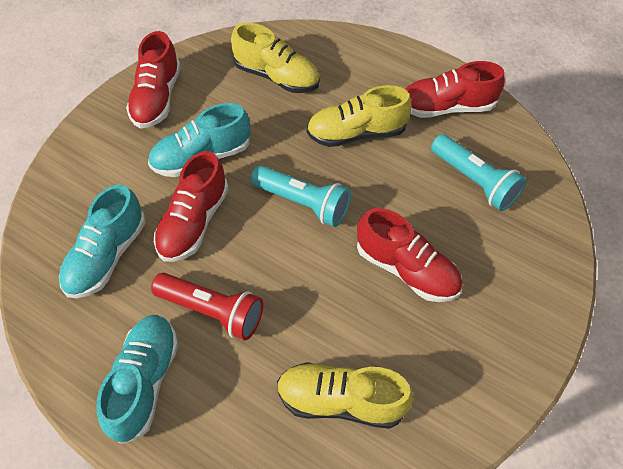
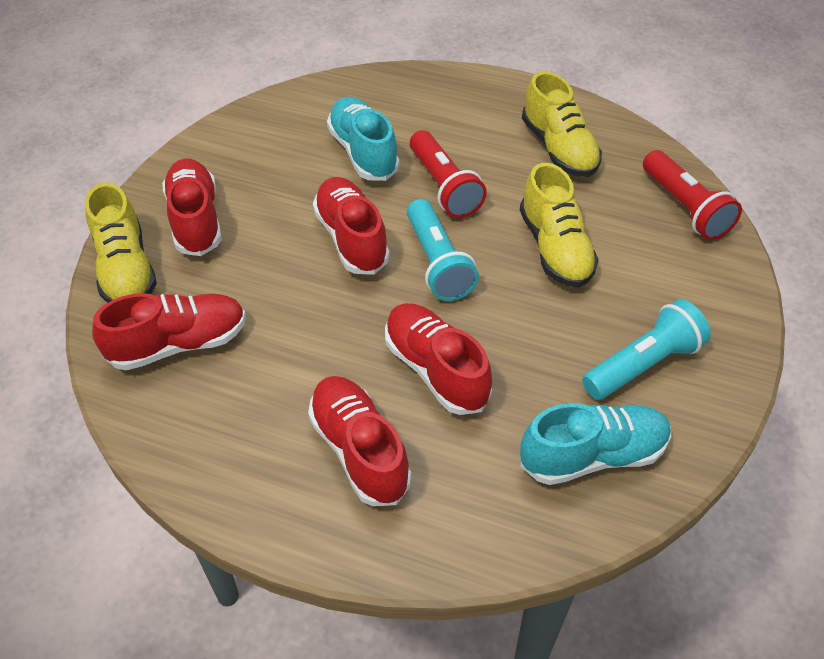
red flashlight: 1 -> 2
red shoe: 4 -> 5
turquoise shoe: 3 -> 2

